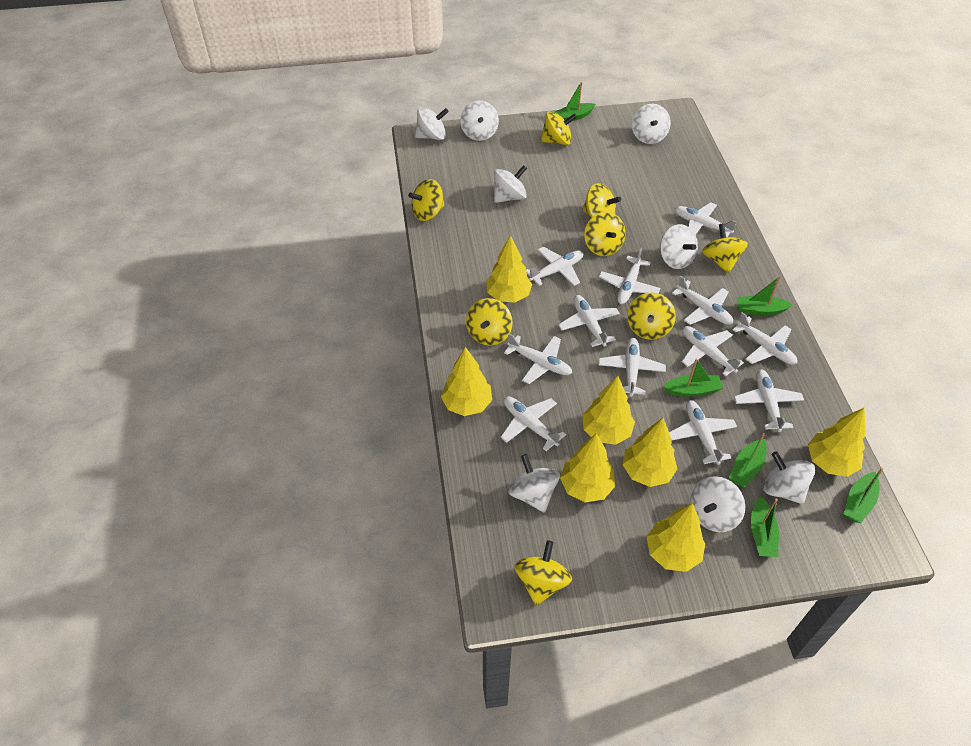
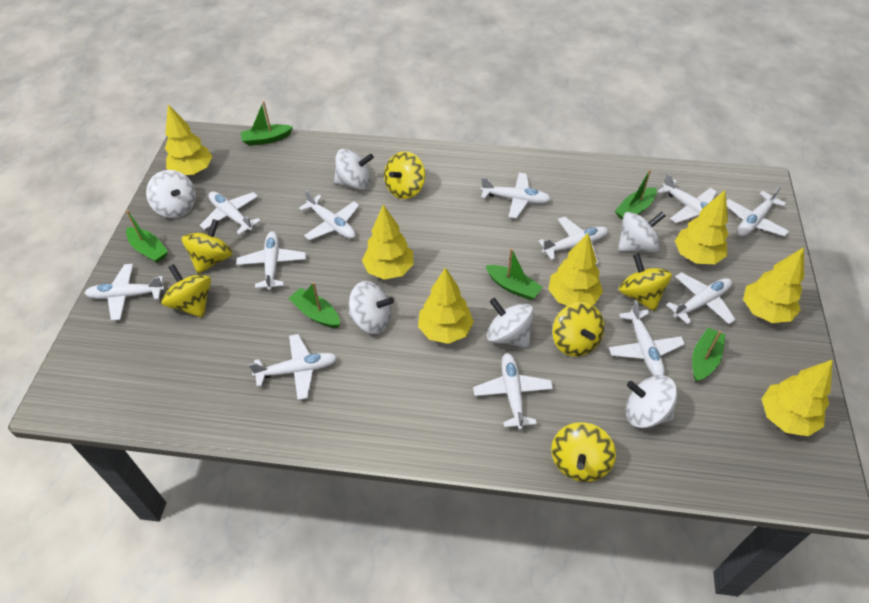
white spinning top: 8 -> 6
yellow spinning top: 8 -> 6

